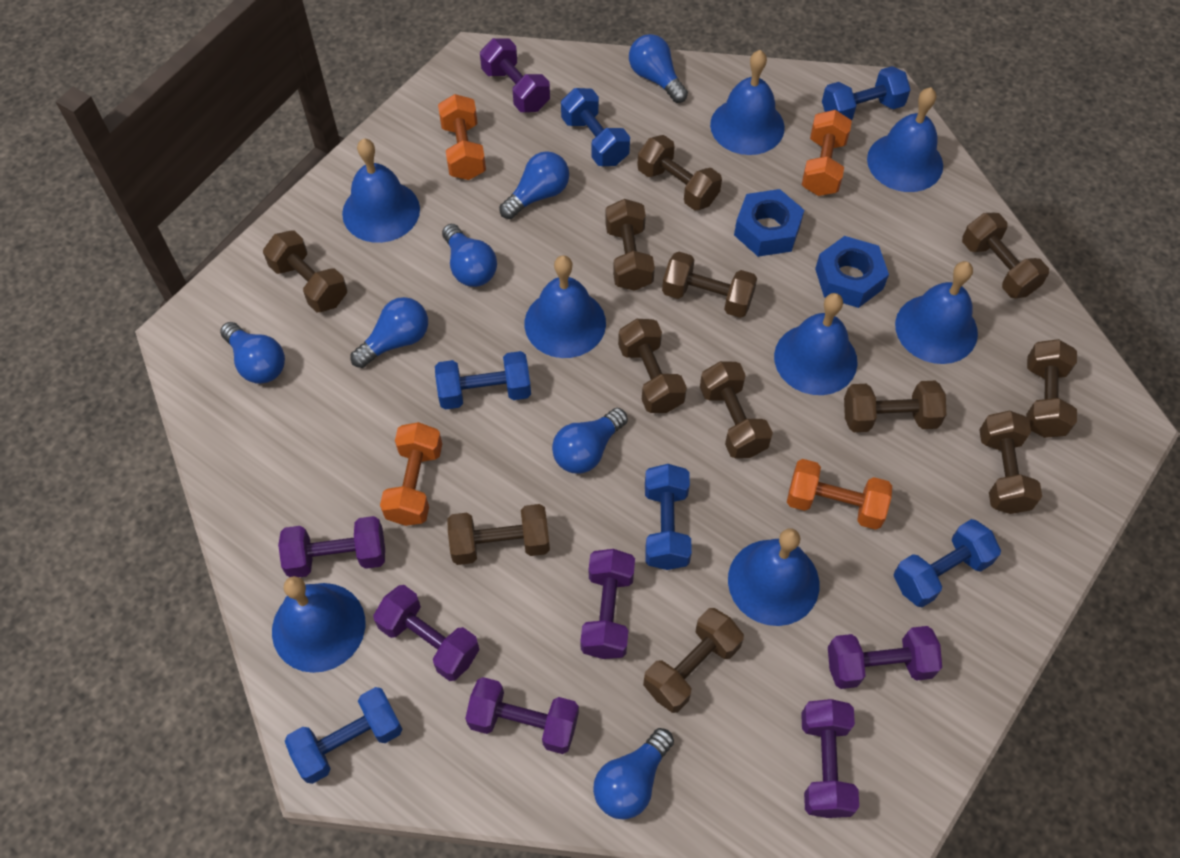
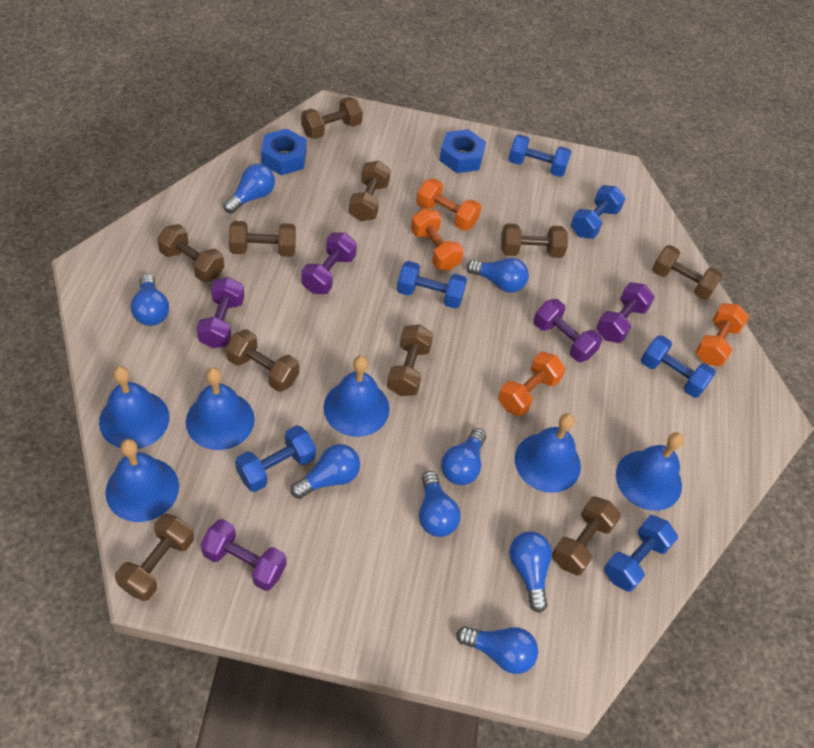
blue bell: 8 -> 6
blue light bulb: 7 -> 8
brown dumbbell: 12 -> 10
purple dumbbell: 7 -> 5

